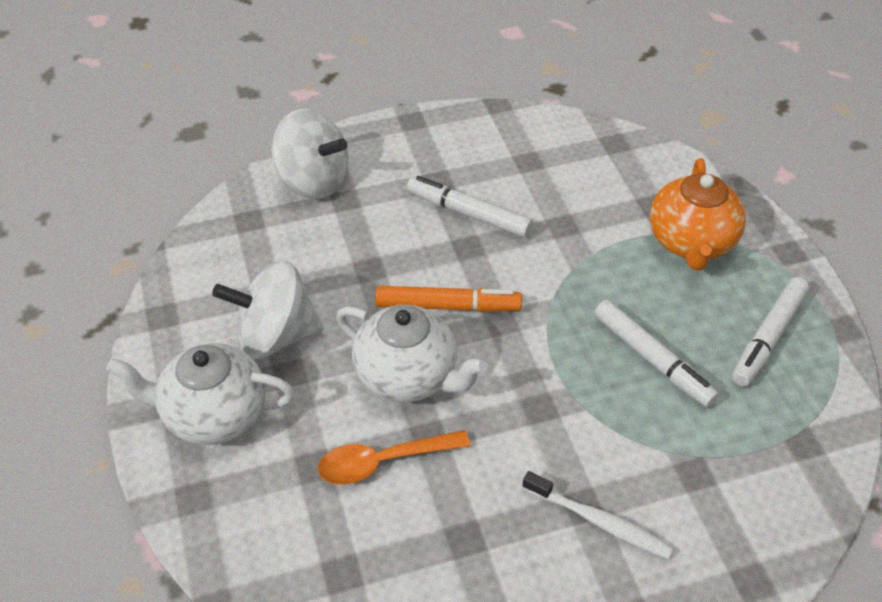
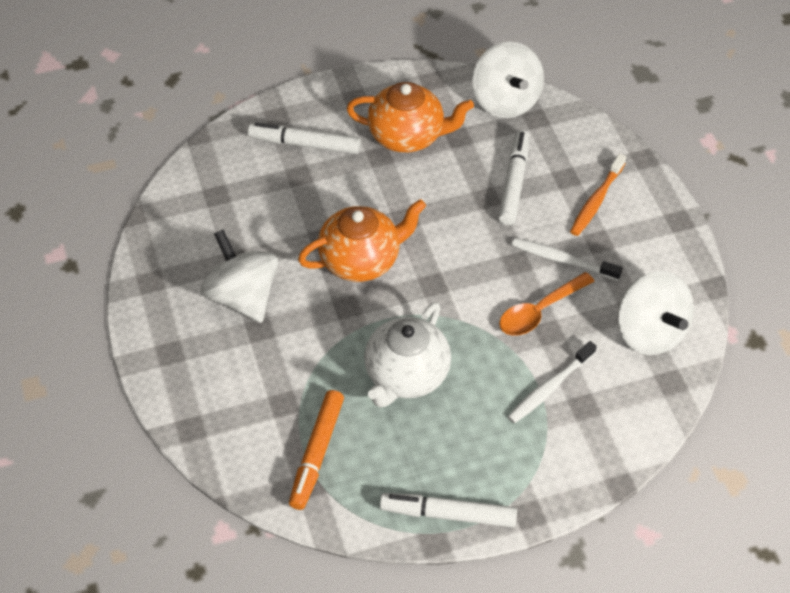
orange teapot: 1 -> 2
orange toothbrush: 0 -> 1
white spinning top: 2 -> 3
white teapot: 2 -> 1
white toothbrush: 1 -> 2

